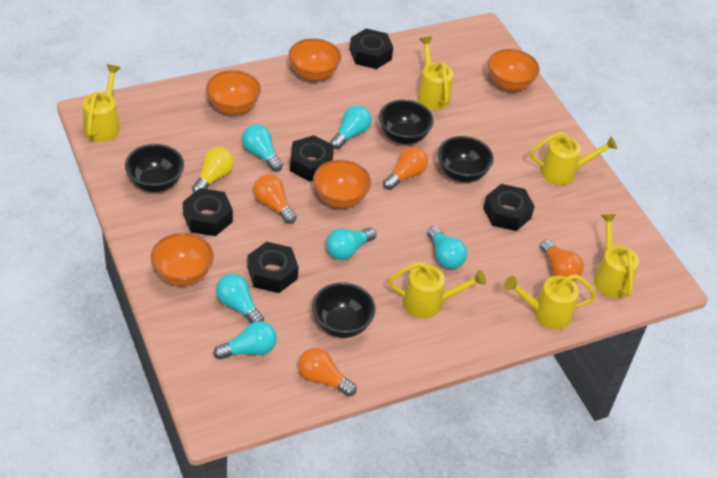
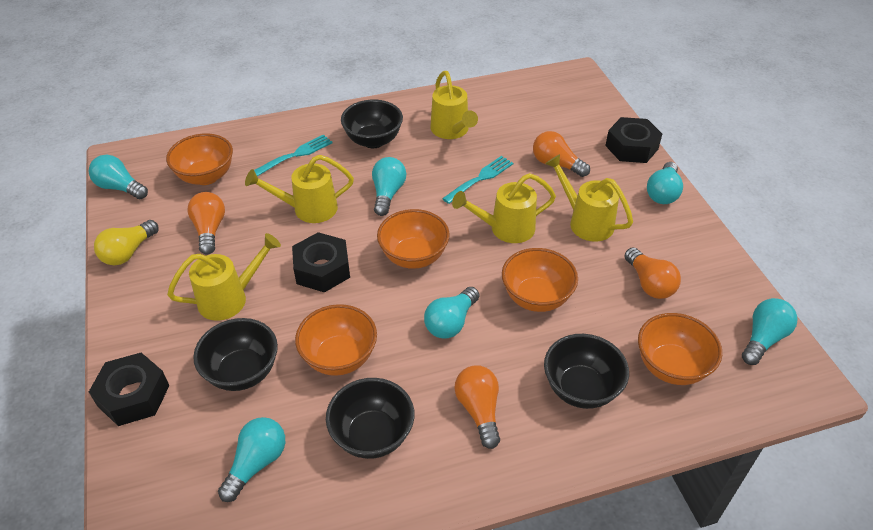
black nut: 5 -> 3
turquoise fork: 0 -> 2
yellow watering can: 6 -> 5

